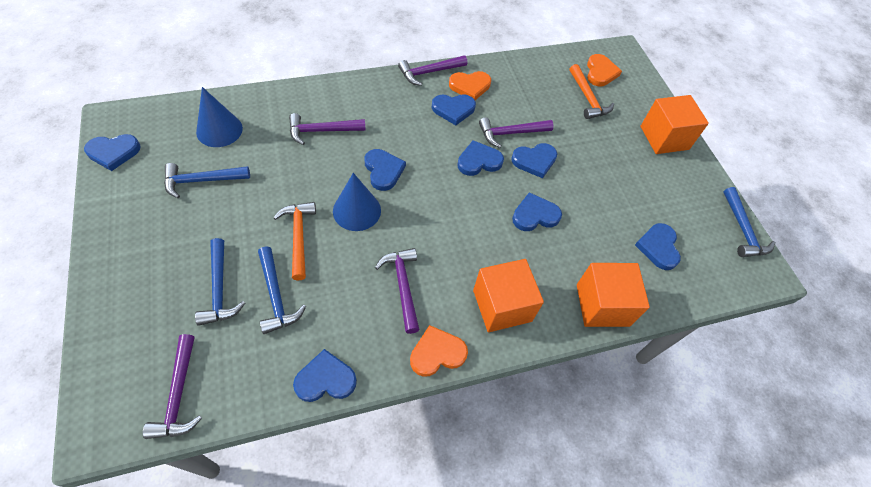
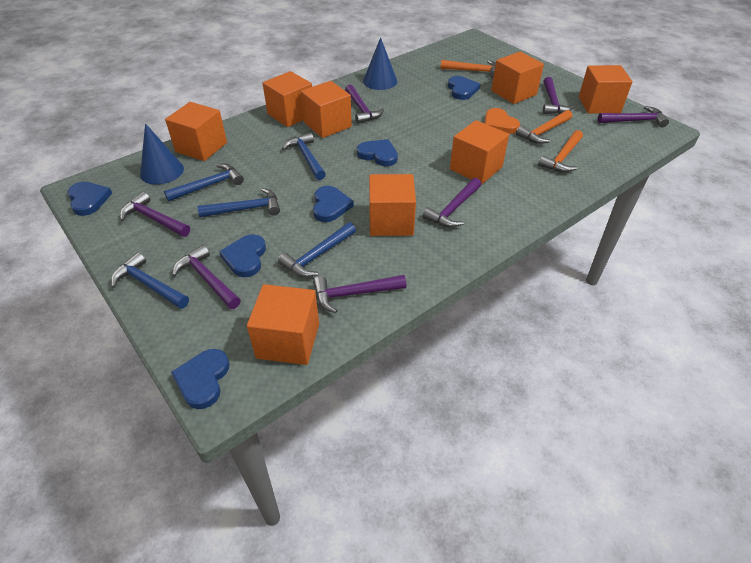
blue hammer: 4 -> 5
blue heart: 8 -> 6
orange cube: 3 -> 8
orange hammer: 2 -> 3
orange heart: 3 -> 1
purple hammer: 5 -> 7

